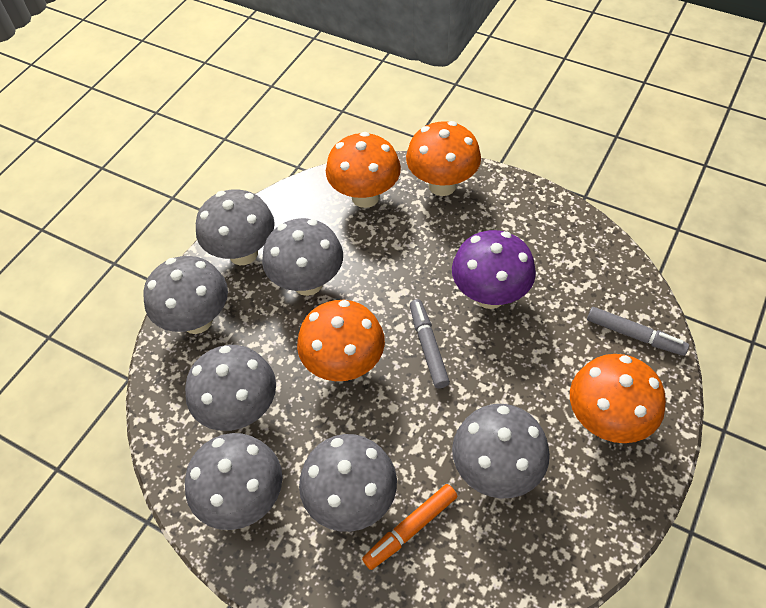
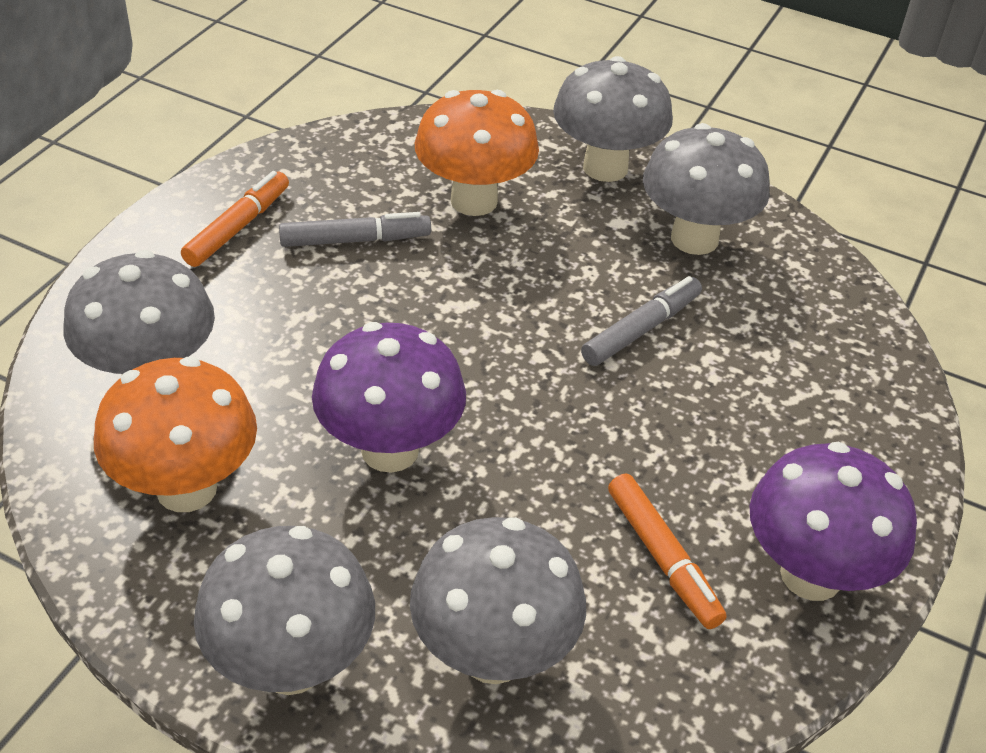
grey mushroom: 7 -> 5
orange marker: 1 -> 2
orange mushroom: 4 -> 2
purple mushroom: 1 -> 2

